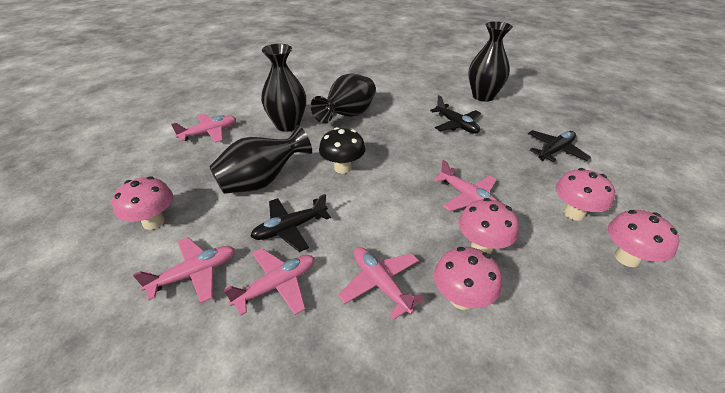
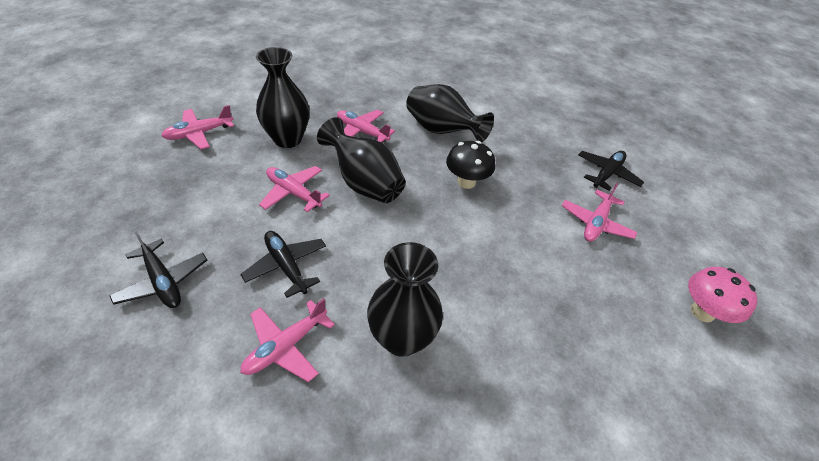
pink mushroom: 5 -> 1

